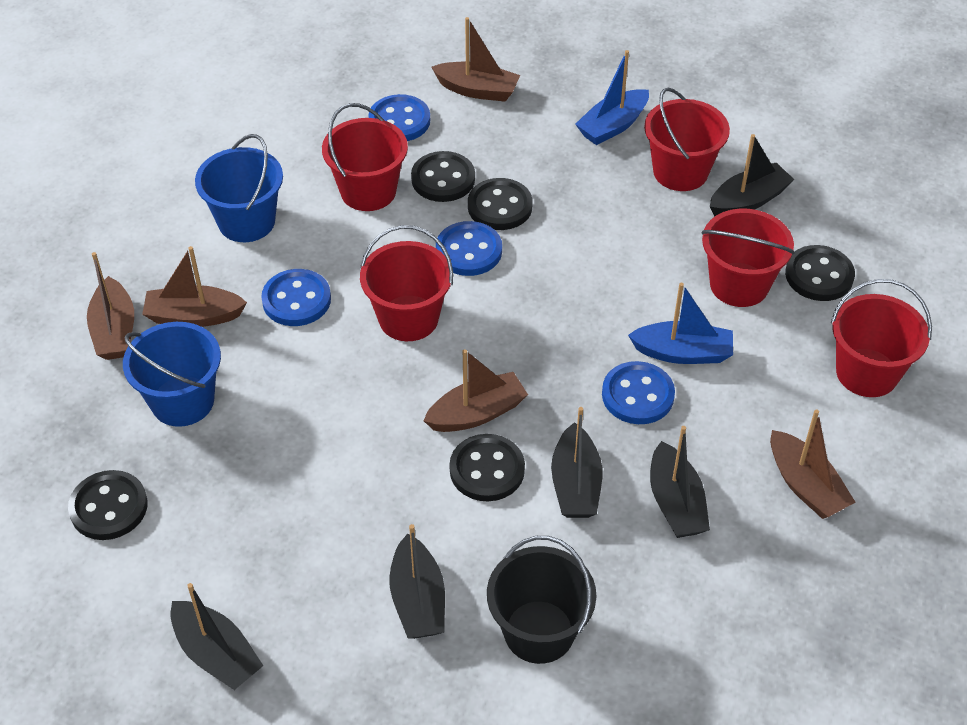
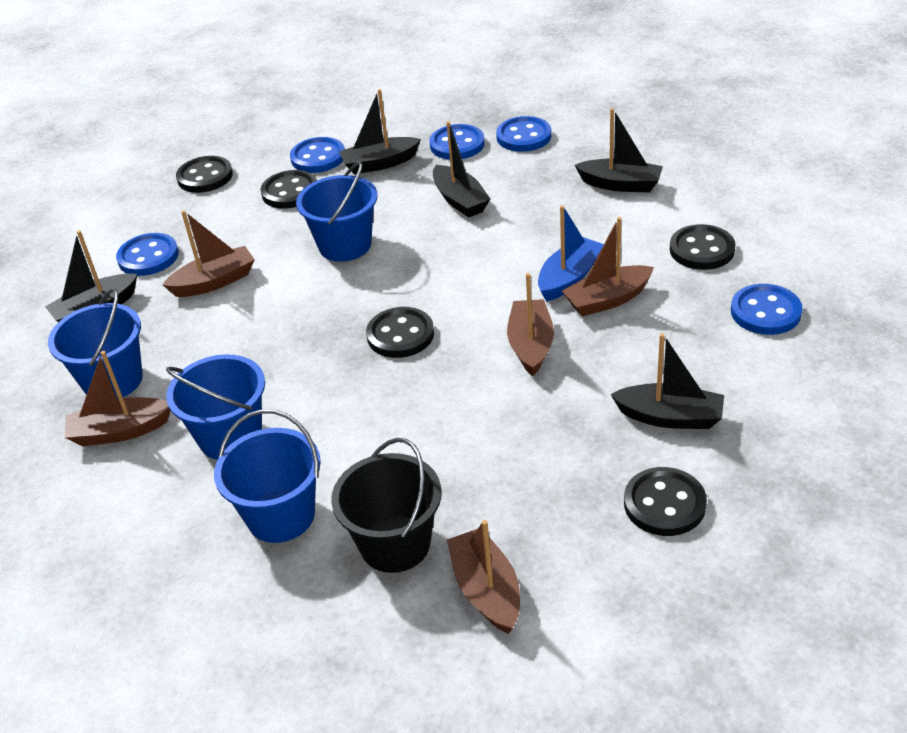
blue boat: 2 -> 1
blue bucket: 2 -> 4
blue button: 4 -> 5
red bucket: 5 -> 0

